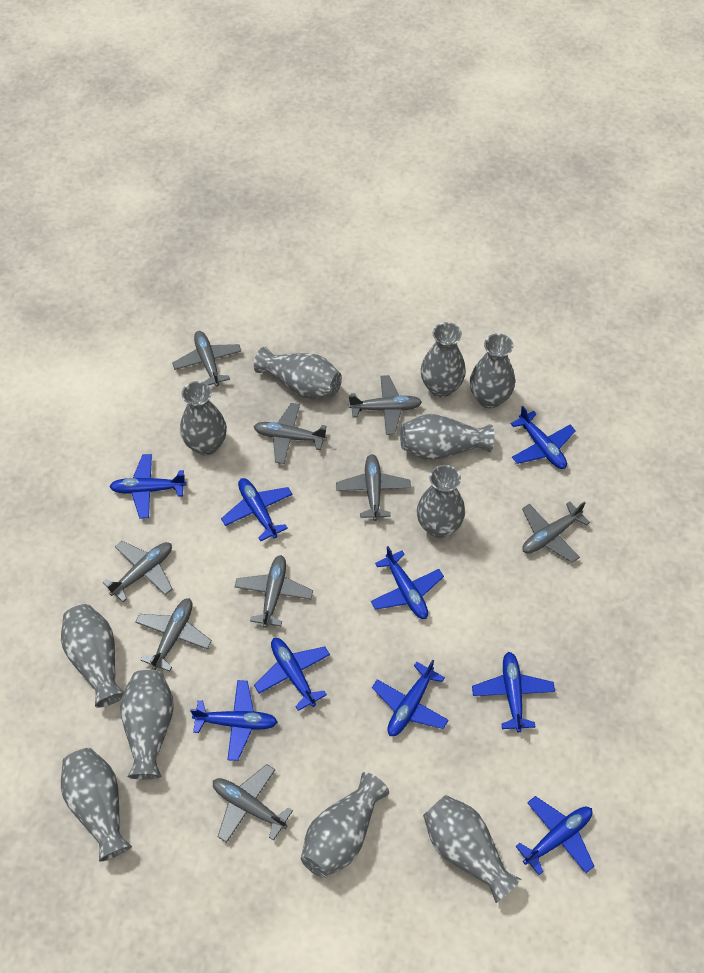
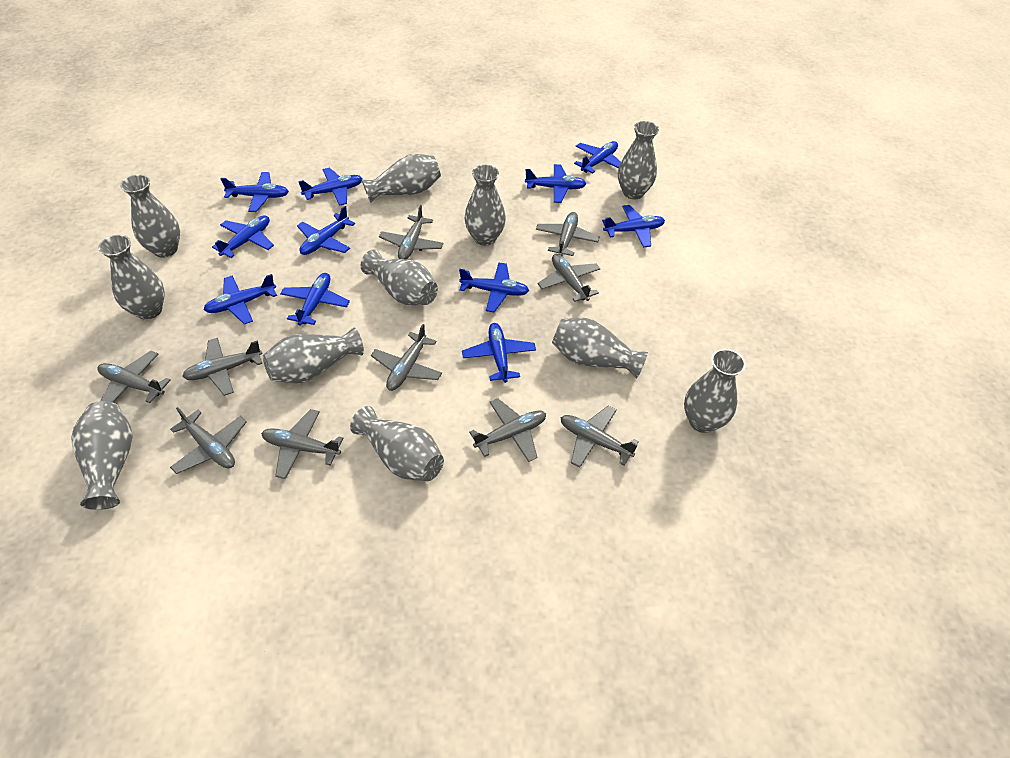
blue plane: 9 -> 11
grey plane: 9 -> 10

